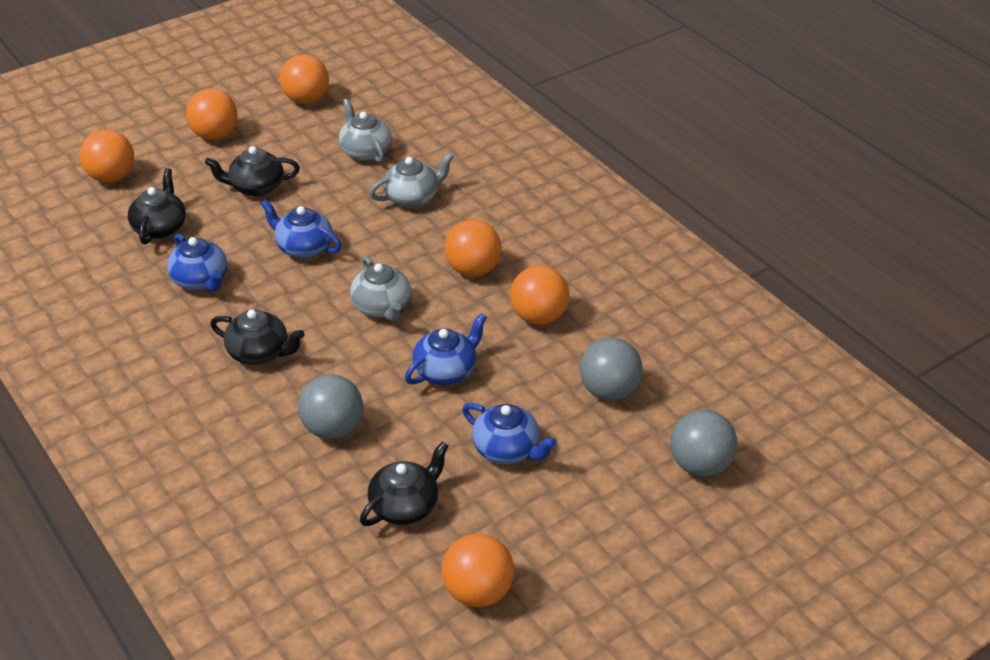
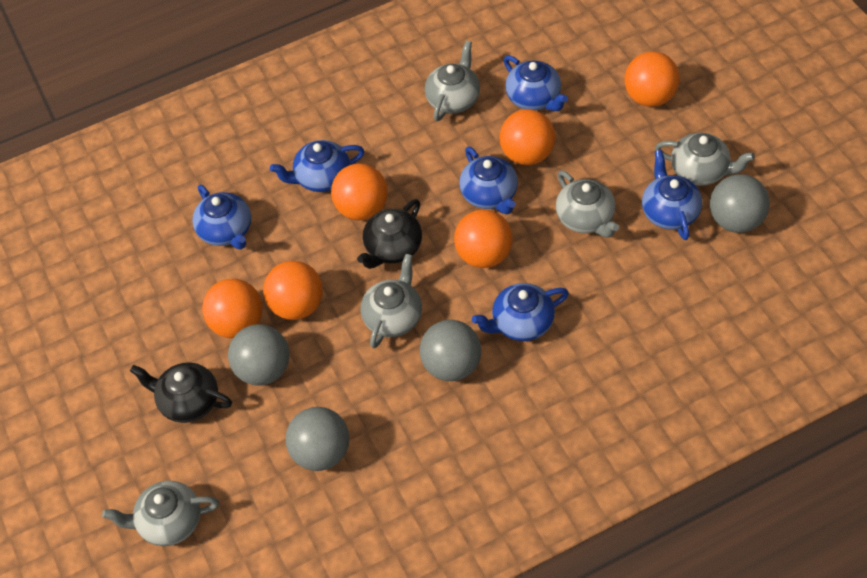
black teapot: 4 -> 2
blue teapot: 4 -> 6
grey ball: 3 -> 4
grey teapot: 3 -> 5

